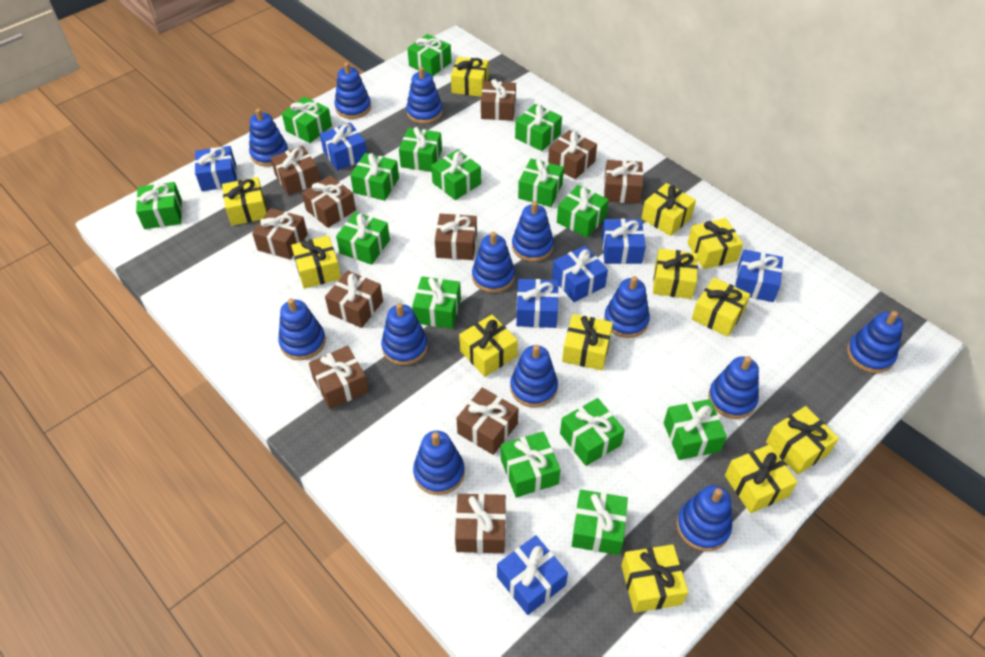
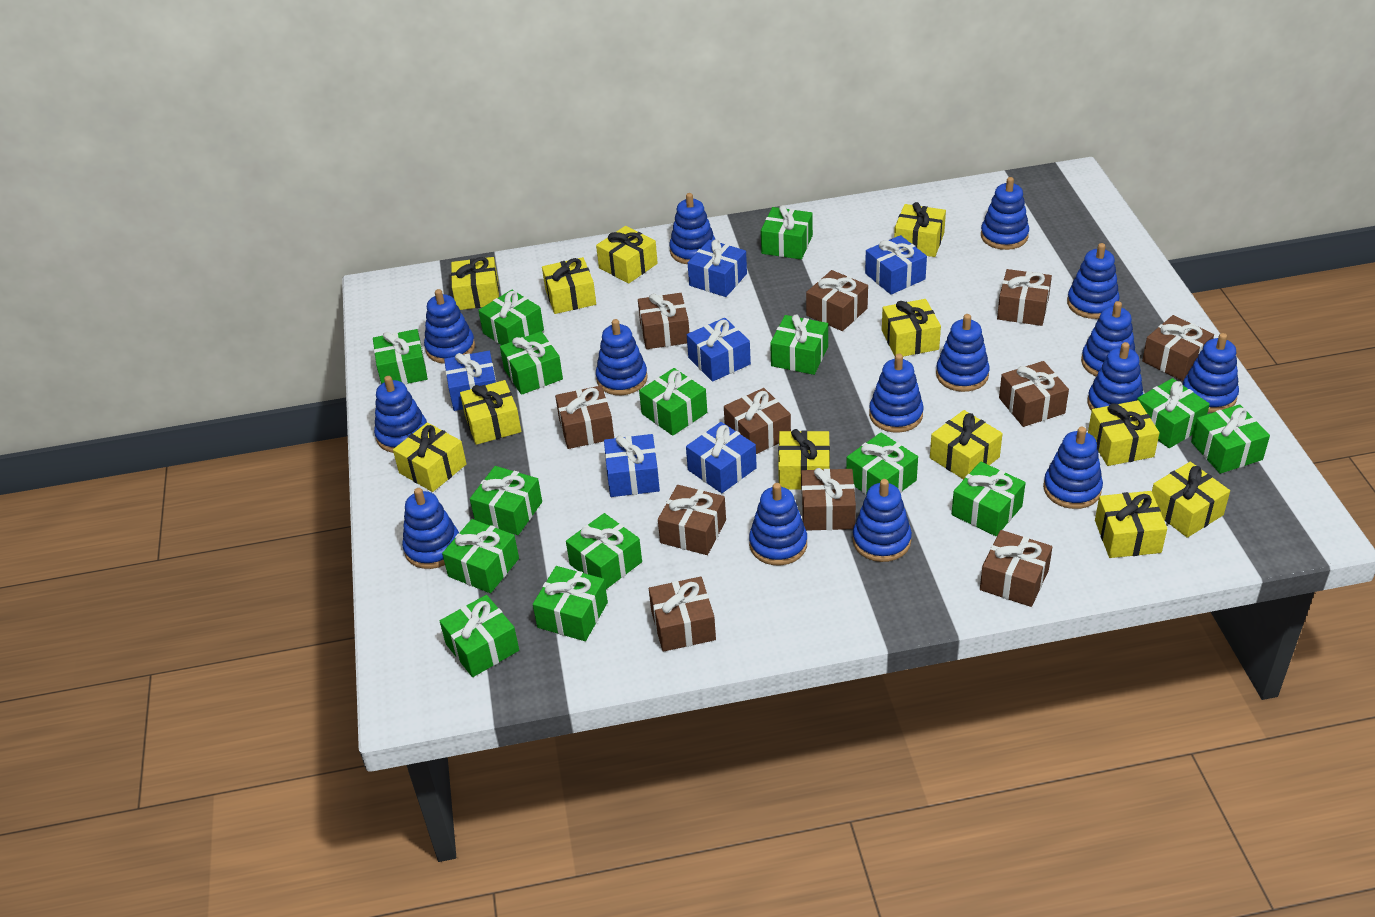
blue gift: 7 -> 6
blue stacking toy: 13 -> 15

